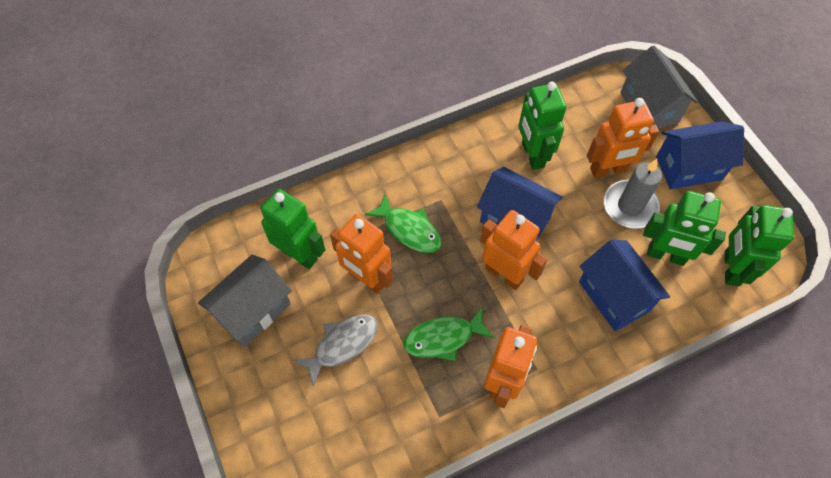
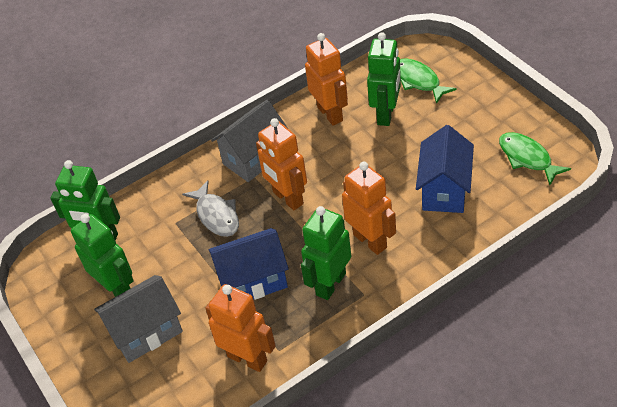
blue house: 3 -> 2
grey candle: 1 -> 0

